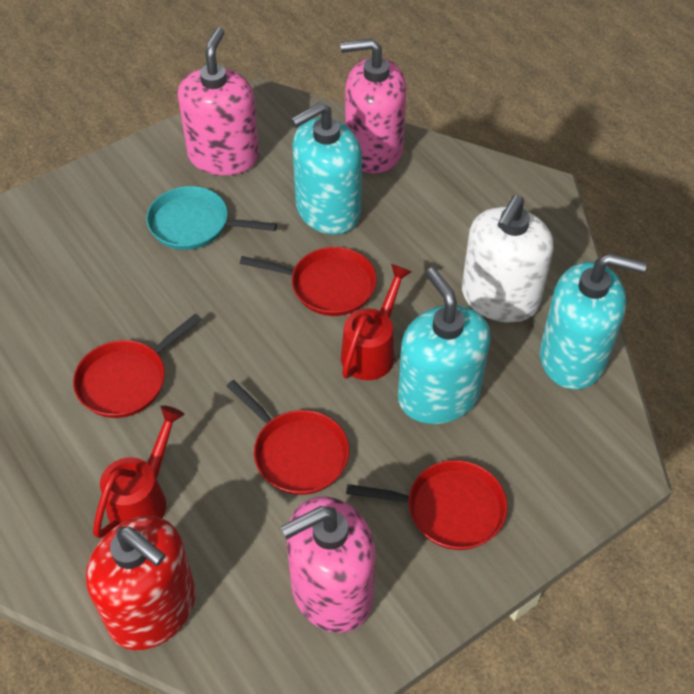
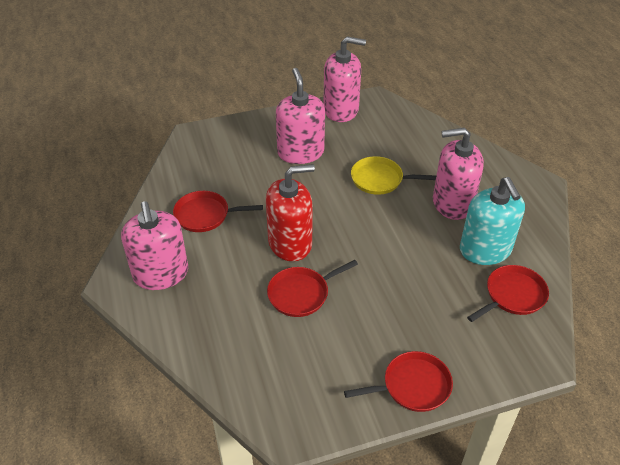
pink soap dispenser: 3 -> 4
red watering can: 2 -> 0
turquoise pan: 1 -> 0
turquoise soap dispenser: 3 -> 1
white soap dispenser: 1 -> 0
yellow pan: 0 -> 1

